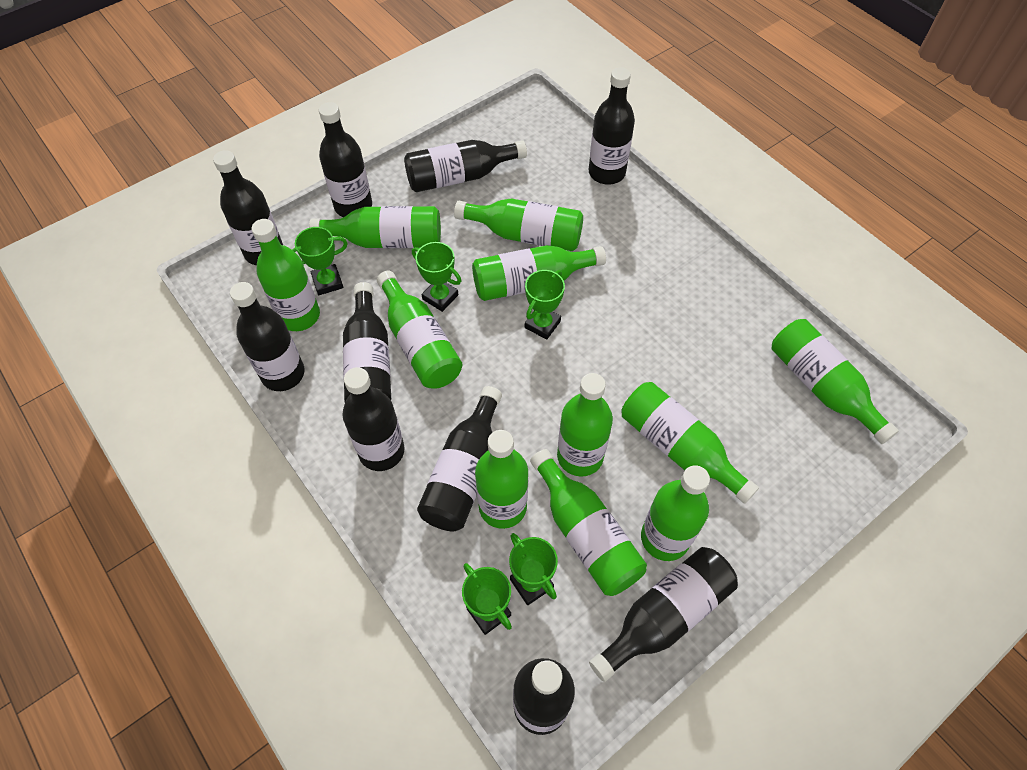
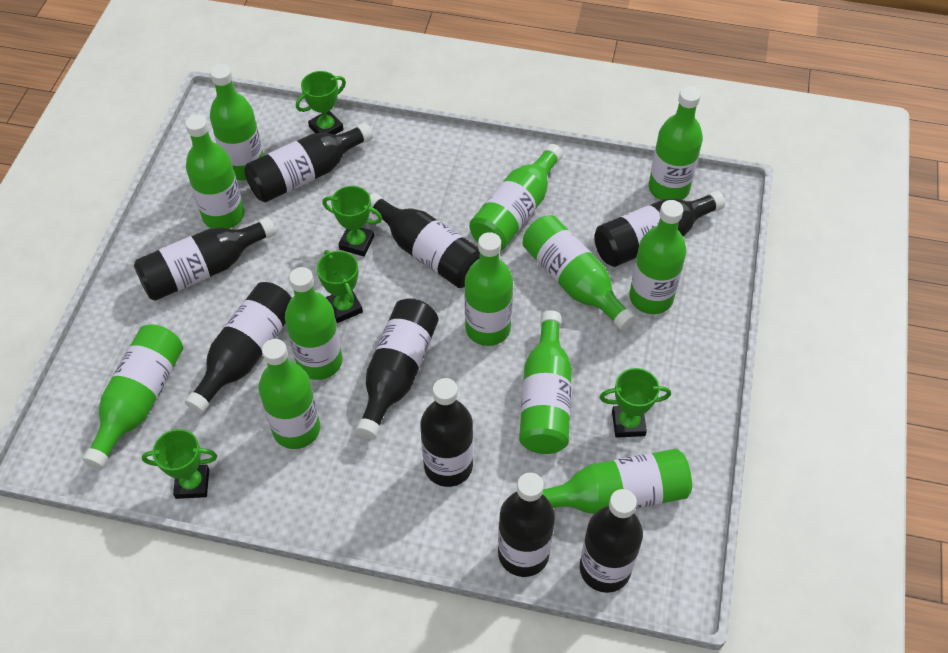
black bottle: 10 -> 9
green bottle: 11 -> 12

